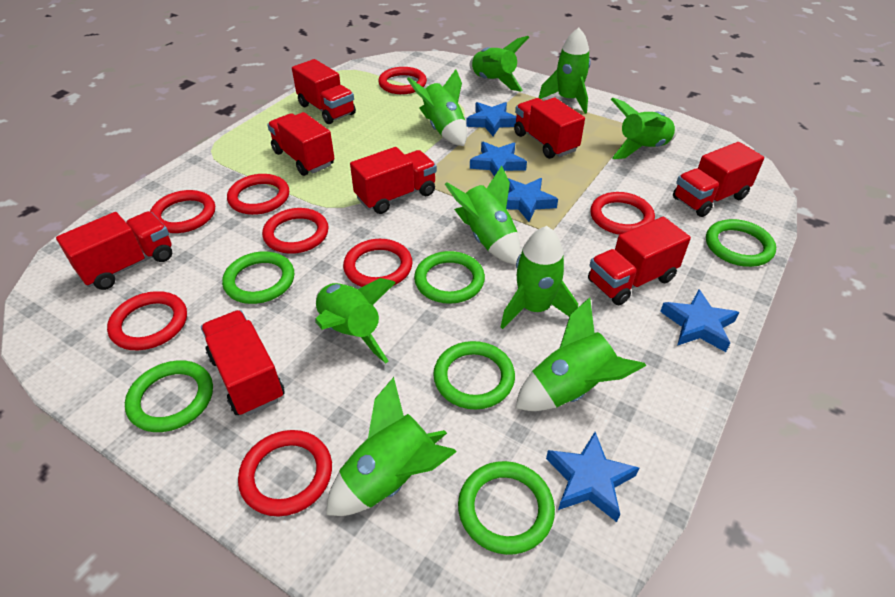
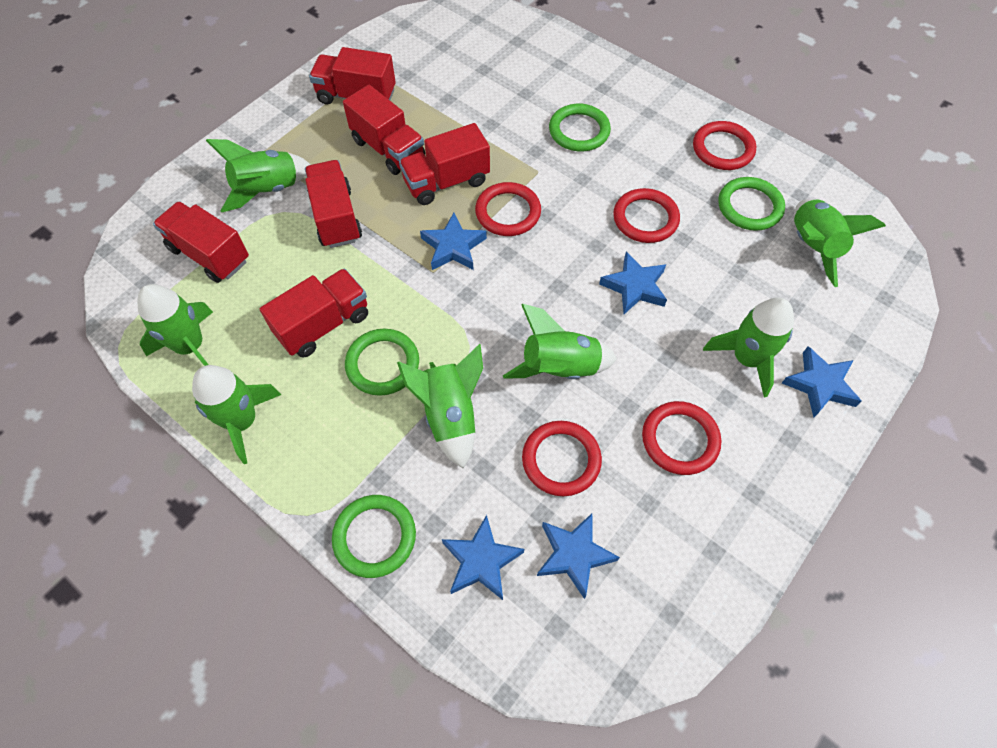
green ring: 6 -> 4
green rocket: 9 -> 7
red ring: 8 -> 5
red truck: 8 -> 6

